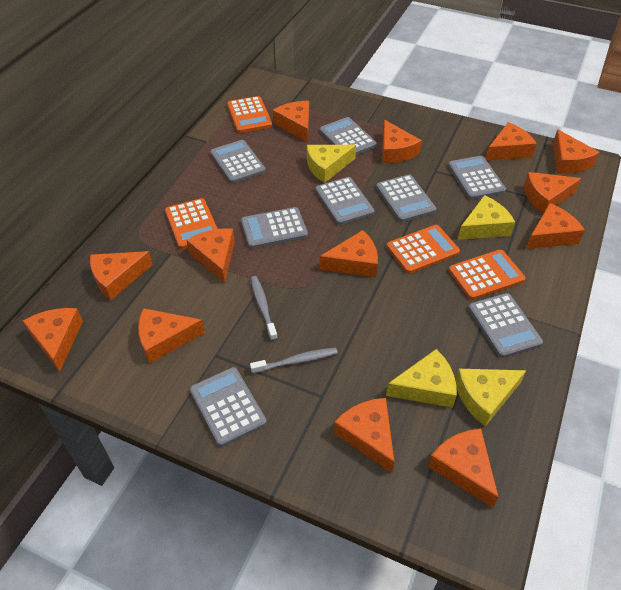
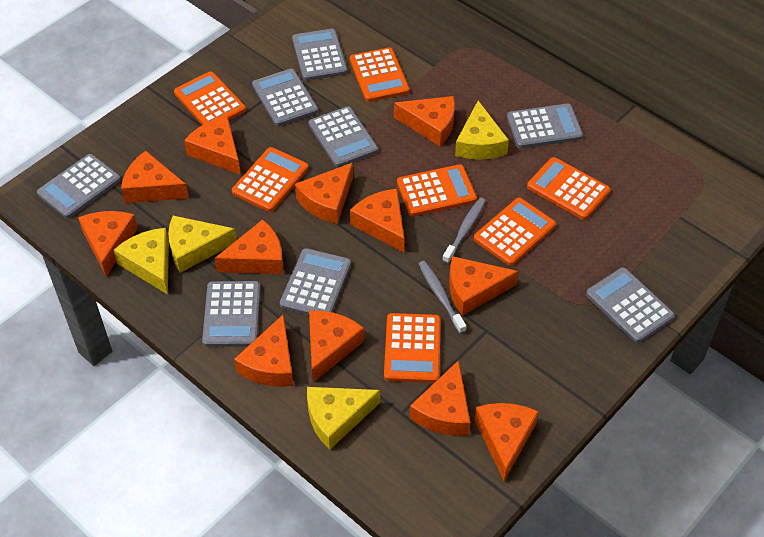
orange calculator: 4 -> 7
orange cheese: 13 -> 12

